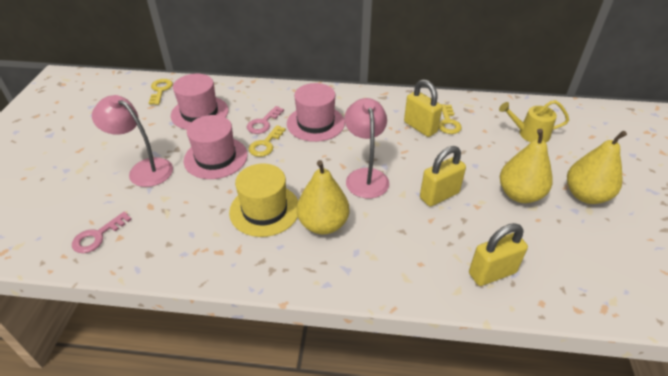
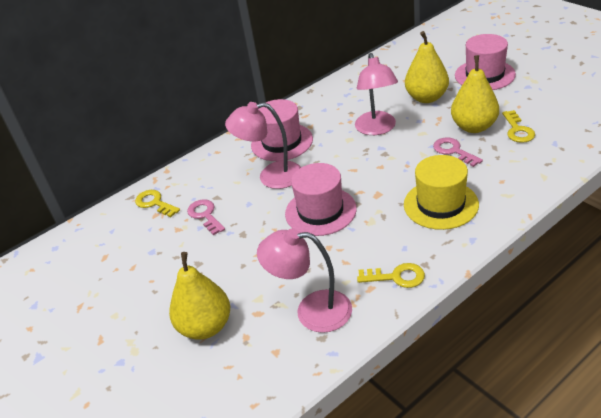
pink lamp: 2 -> 3
yellow padlock: 3 -> 0
yellow watering can: 1 -> 0

